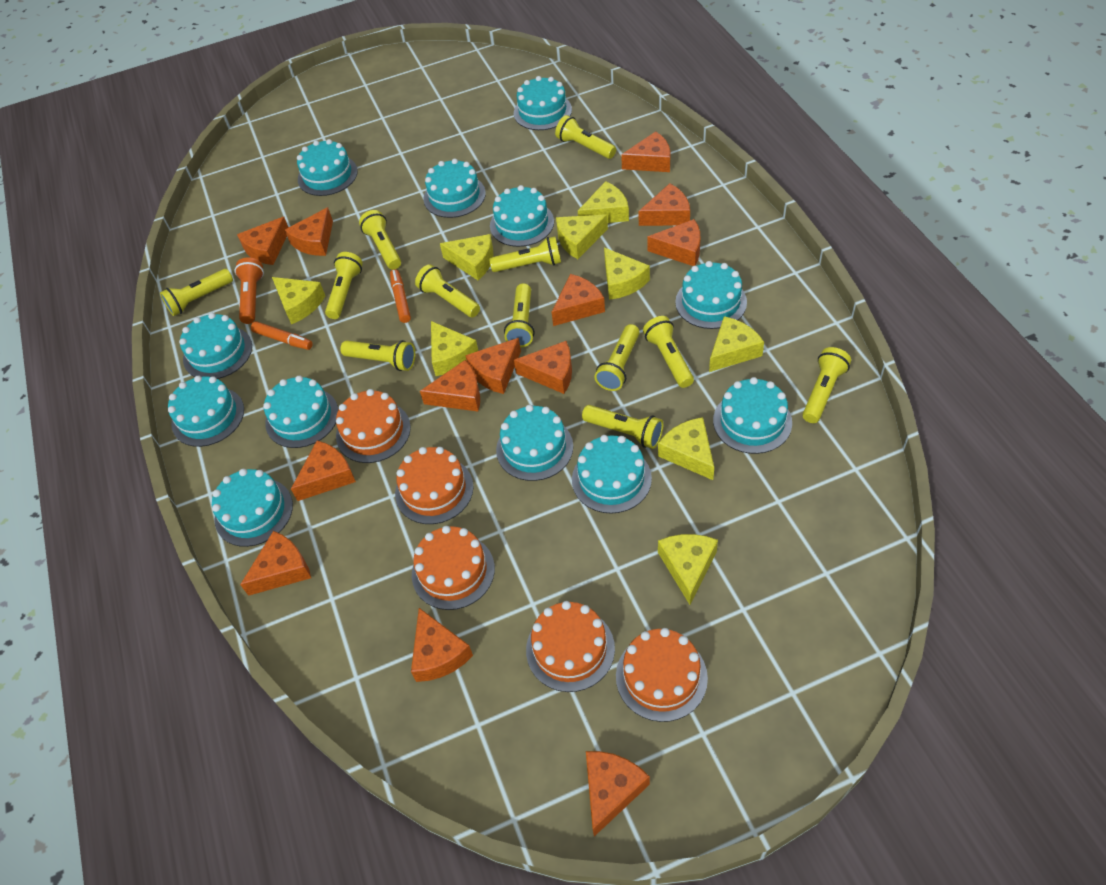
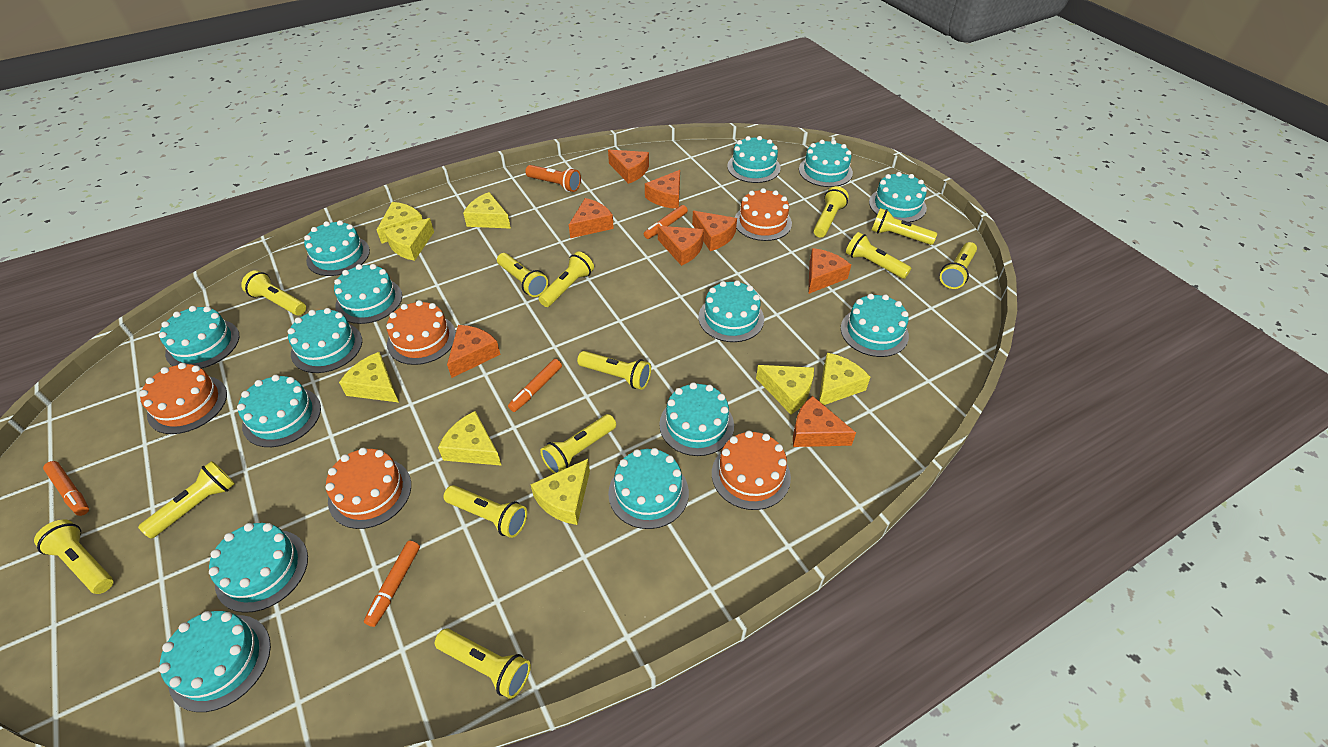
orange cheese: 13 -> 8
orange marker: 2 -> 4
turquoise cake: 12 -> 14
yellow cheese: 9 -> 8
yellow flashlight: 12 -> 13

